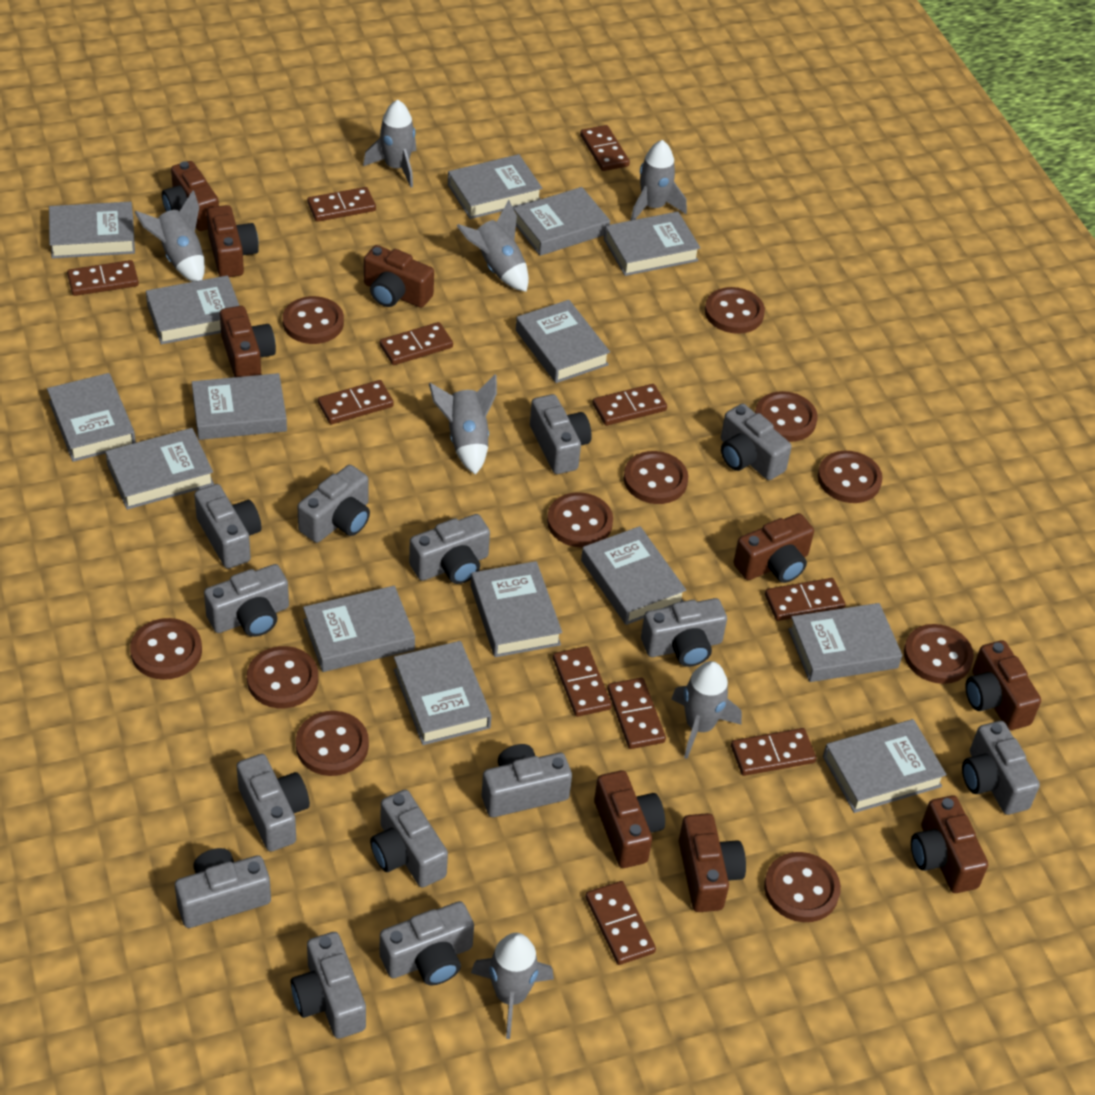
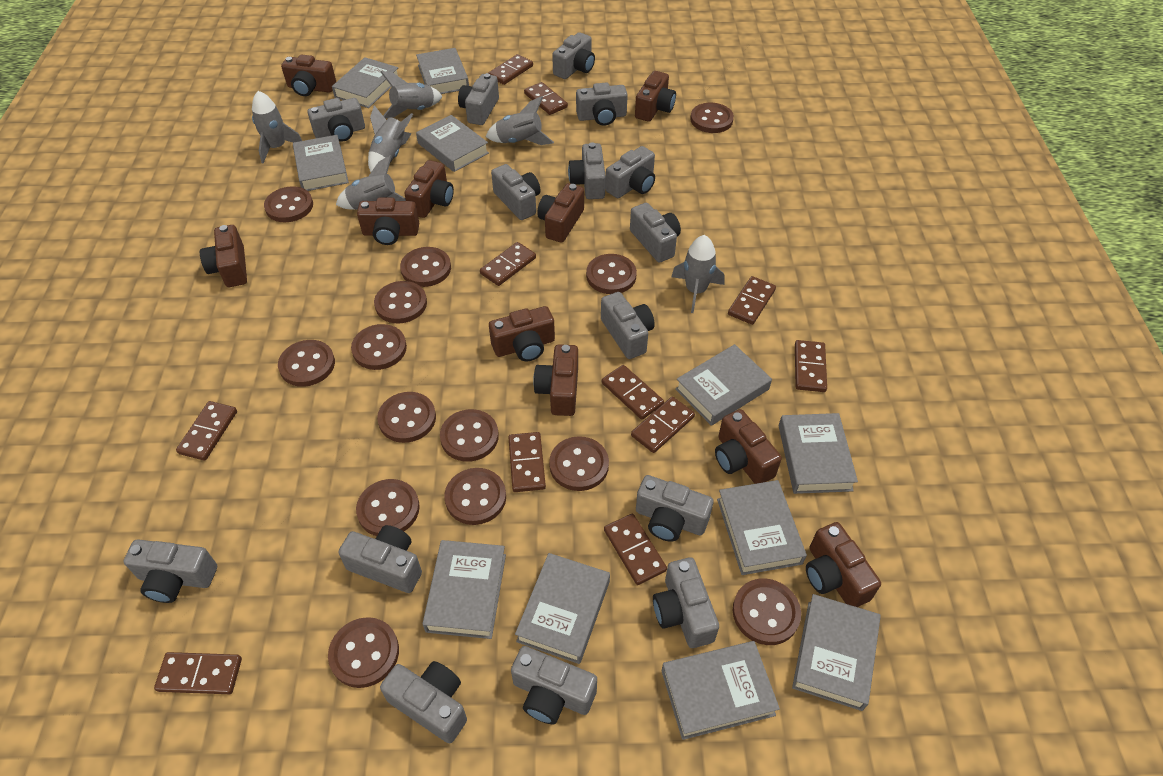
brown button: 11 -> 14
brown camera: 9 -> 10
grey book: 15 -> 11
grey camera: 14 -> 15
grey rocket: 7 -> 6

